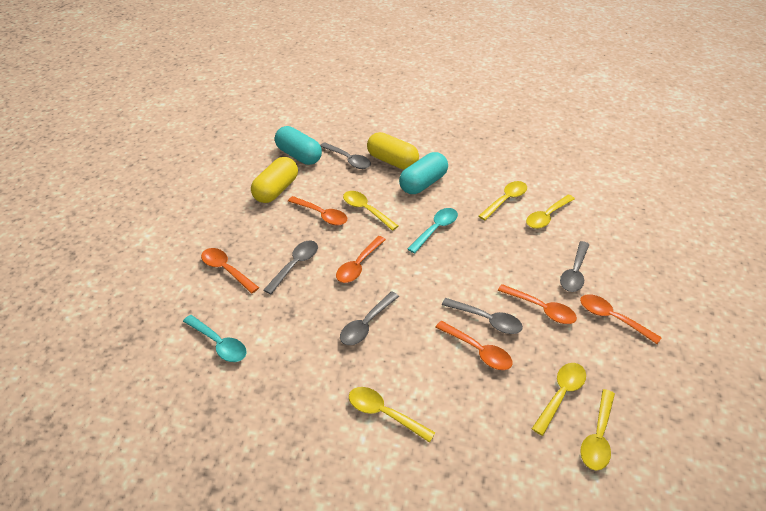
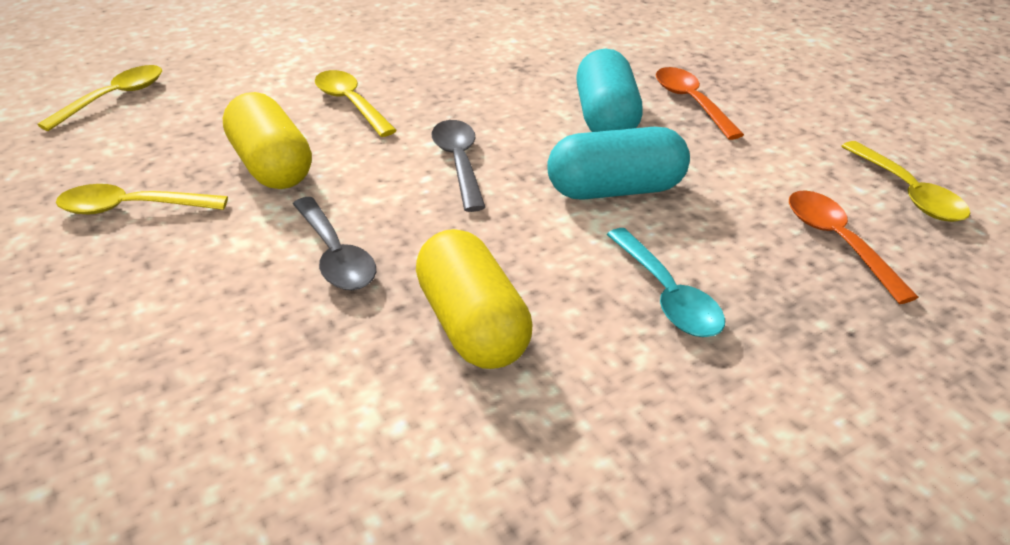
grey spoon: 5 -> 2
orange spoon: 6 -> 2
turquoise spoon: 2 -> 1
yellow spoon: 6 -> 4

